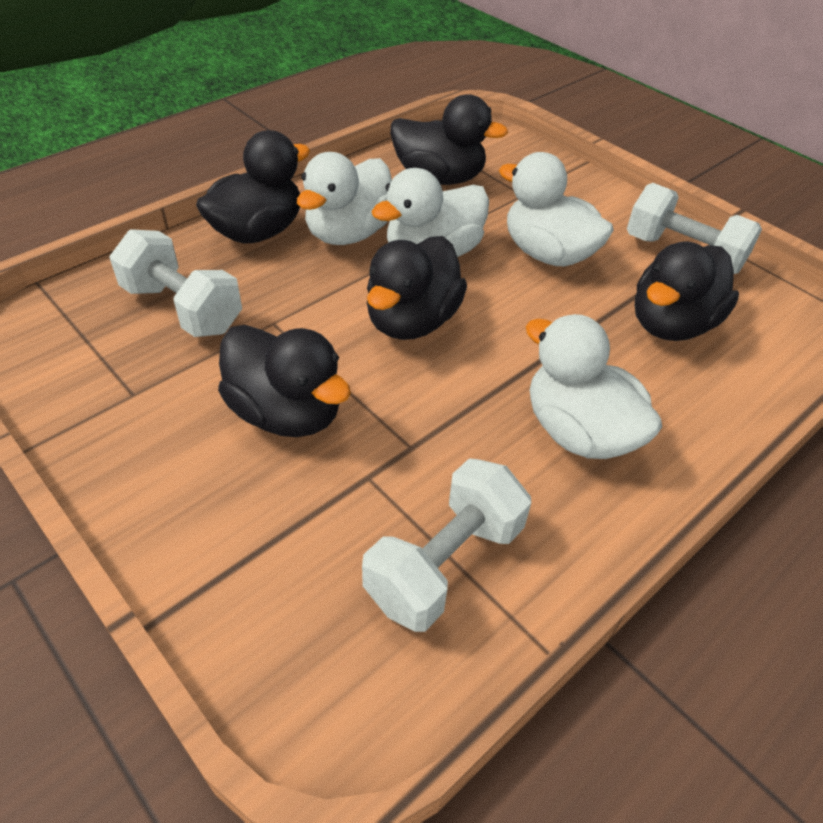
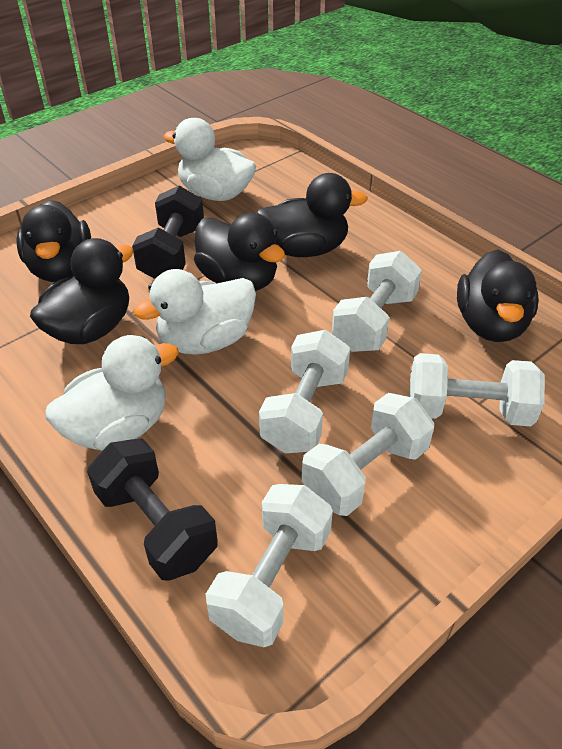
black dumbbell: 0 -> 2
white duck: 4 -> 3
white dumbbell: 3 -> 5

